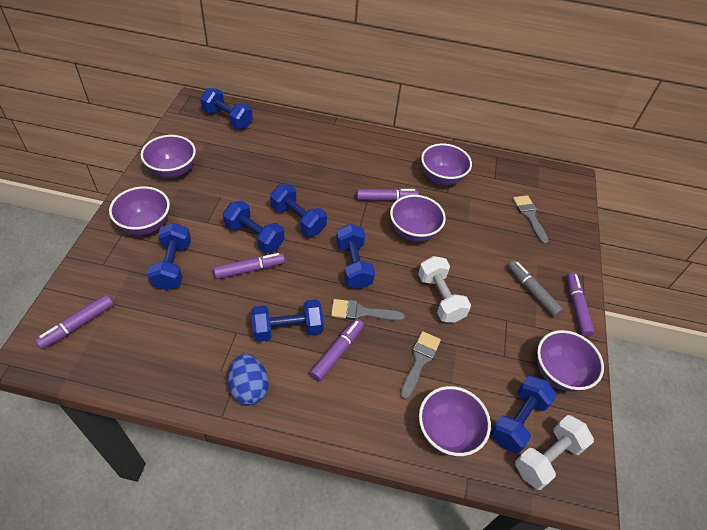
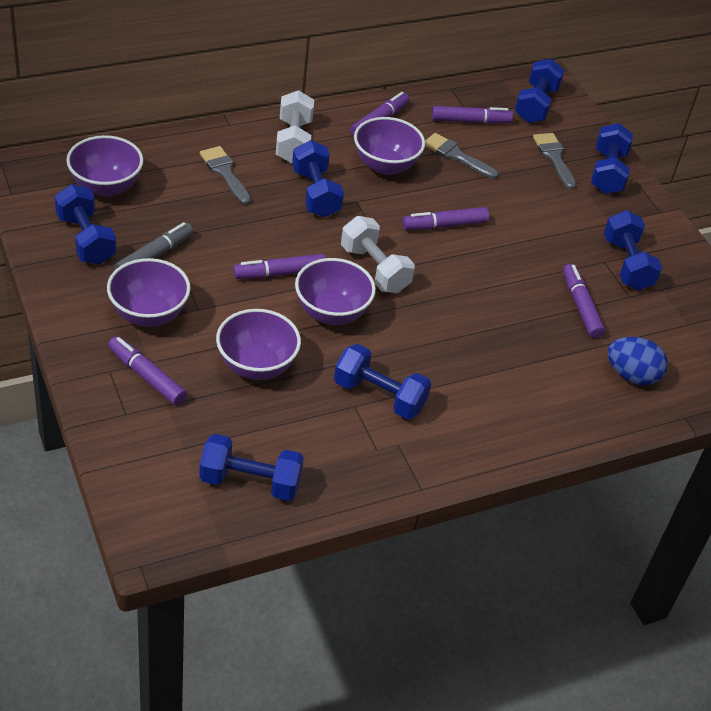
purple bowl: 6 -> 5
purple marker: 5 -> 6

